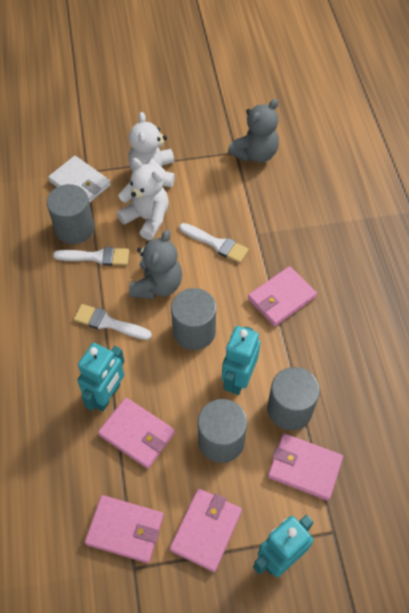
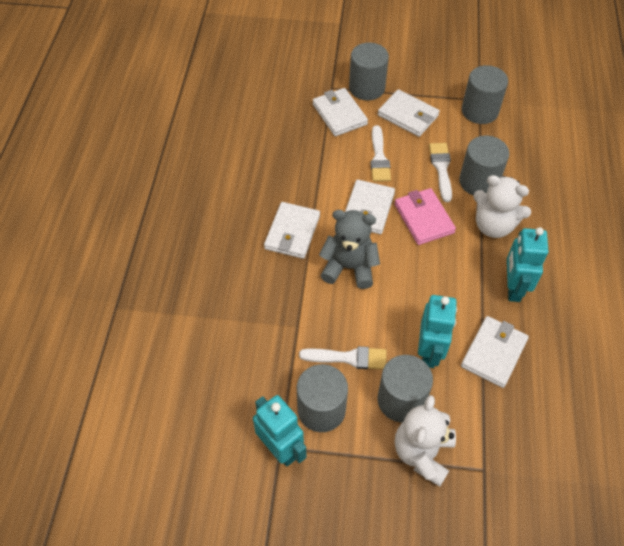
grey cylinder: 4 -> 5
grey teddy bear: 2 -> 1
pink wallet: 5 -> 1
white wallet: 1 -> 5

